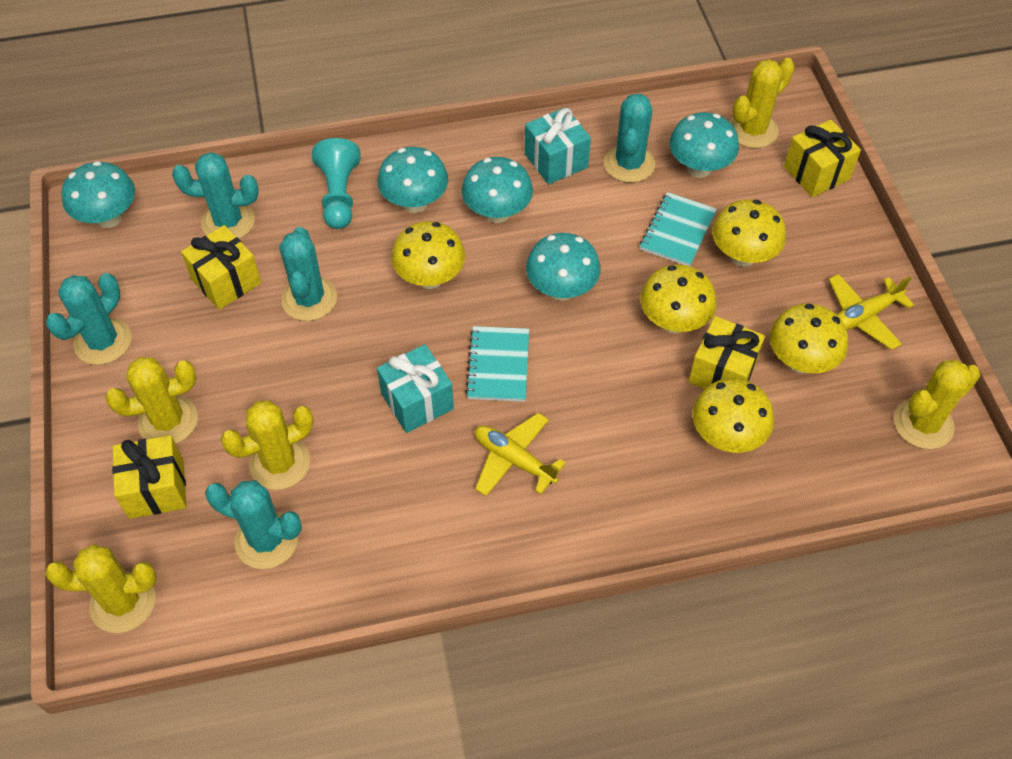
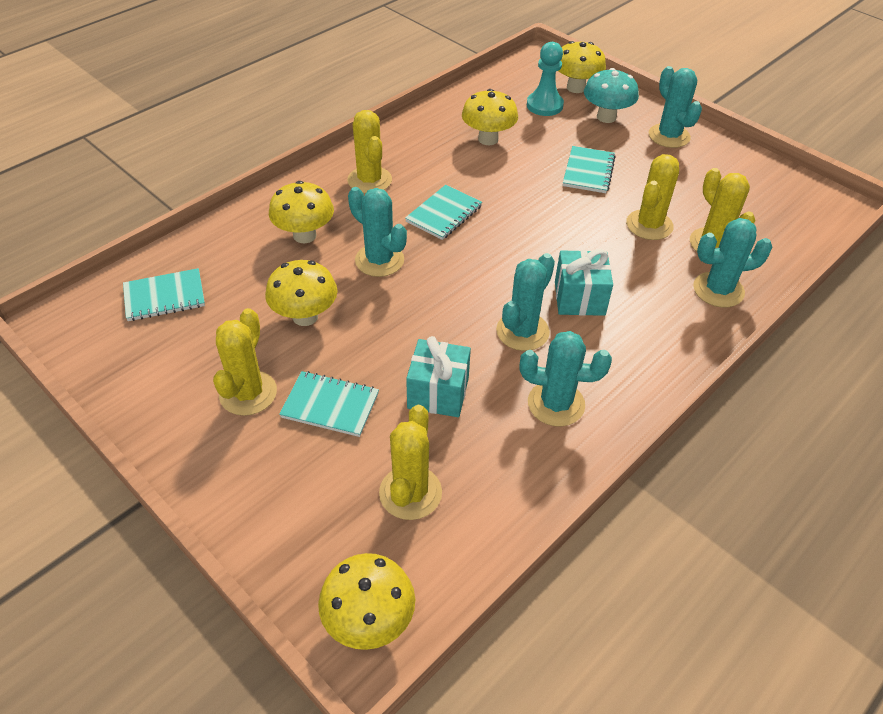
turquoise mushroom: 5 -> 1
turquoise notebook: 2 -> 4
yellow gift: 4 -> 0
yellow plane: 2 -> 0

